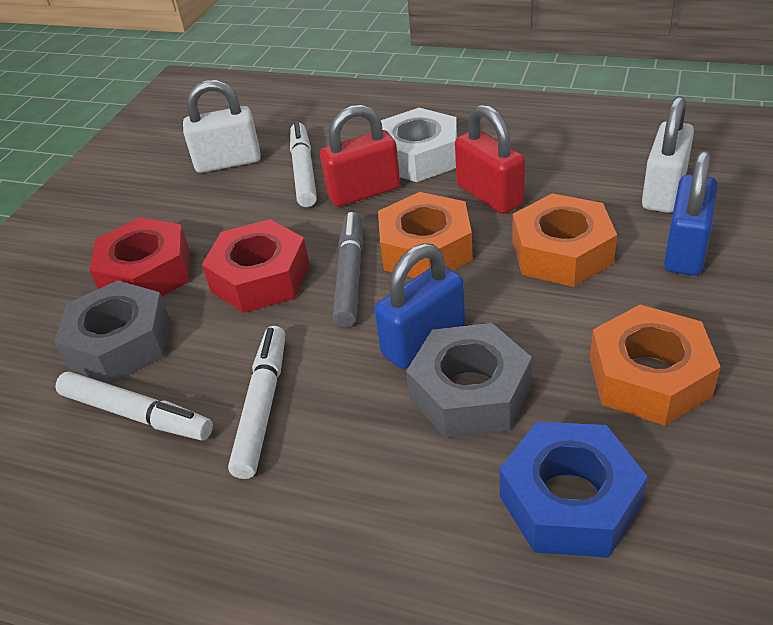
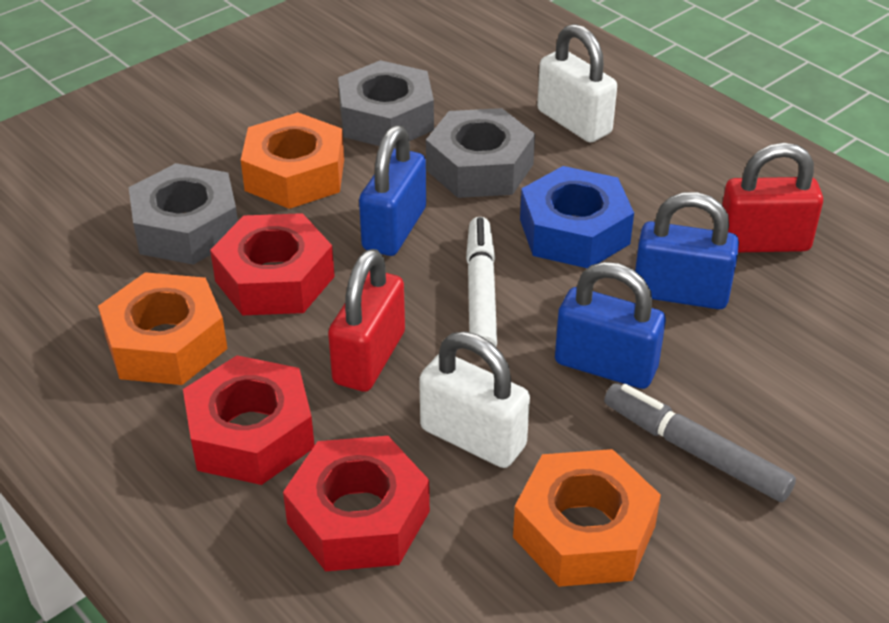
blue padlock: 2 -> 3
grey nut: 2 -> 3
red nut: 2 -> 3
white marker: 3 -> 1
white nut: 1 -> 0

